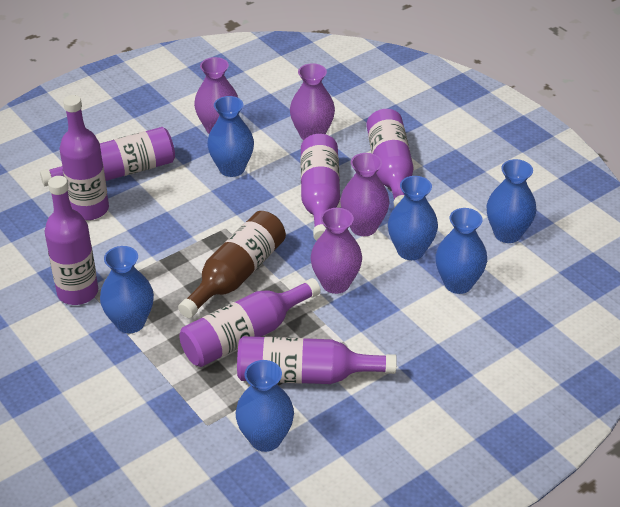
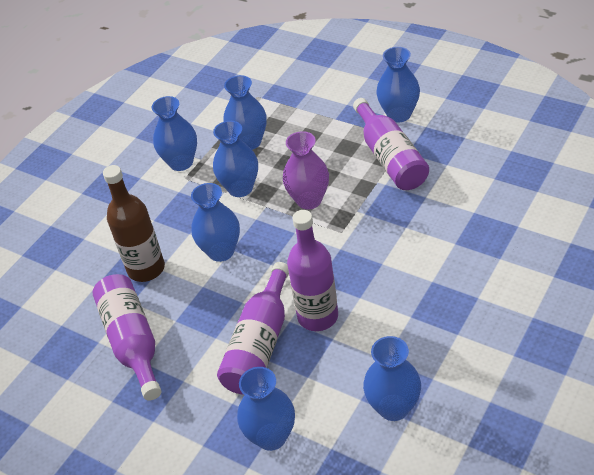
blue vase: 6 -> 7
purple bottle: 7 -> 4
purple vase: 4 -> 1

